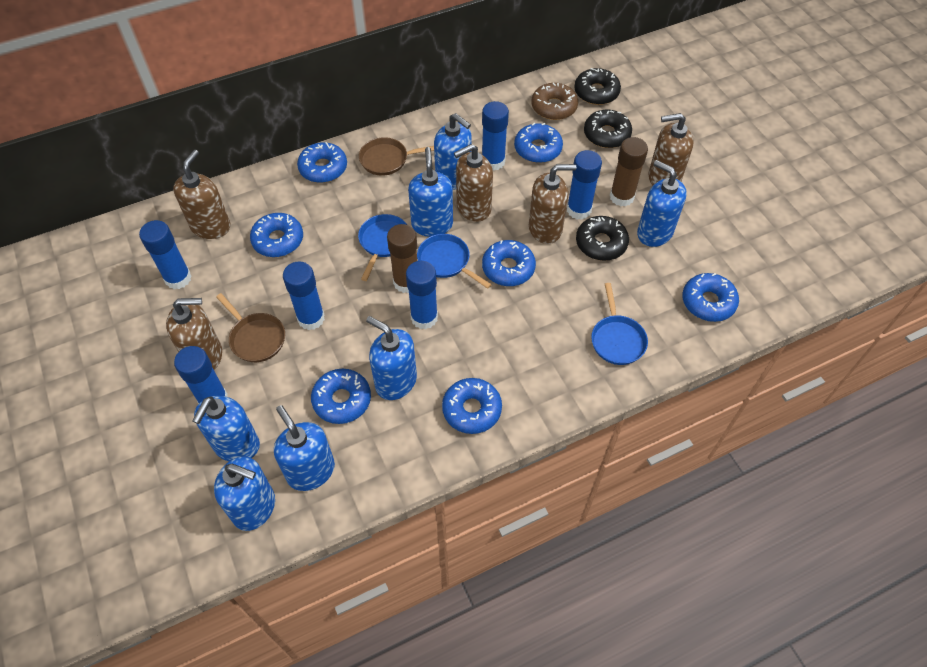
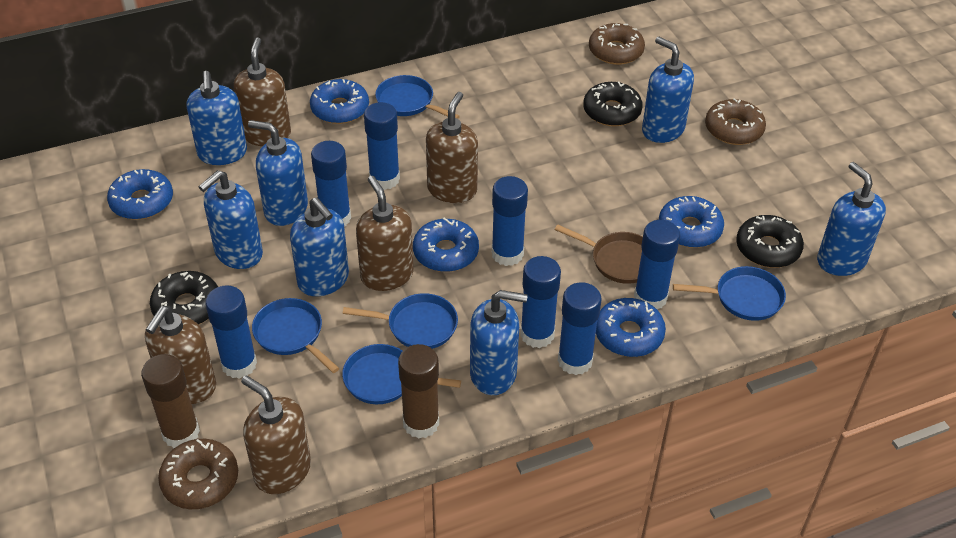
blue donut: 7 -> 5
blue glue stick: 6 -> 7
blue pan: 3 -> 5
brown donut: 1 -> 3
brown pan: 2 -> 1

